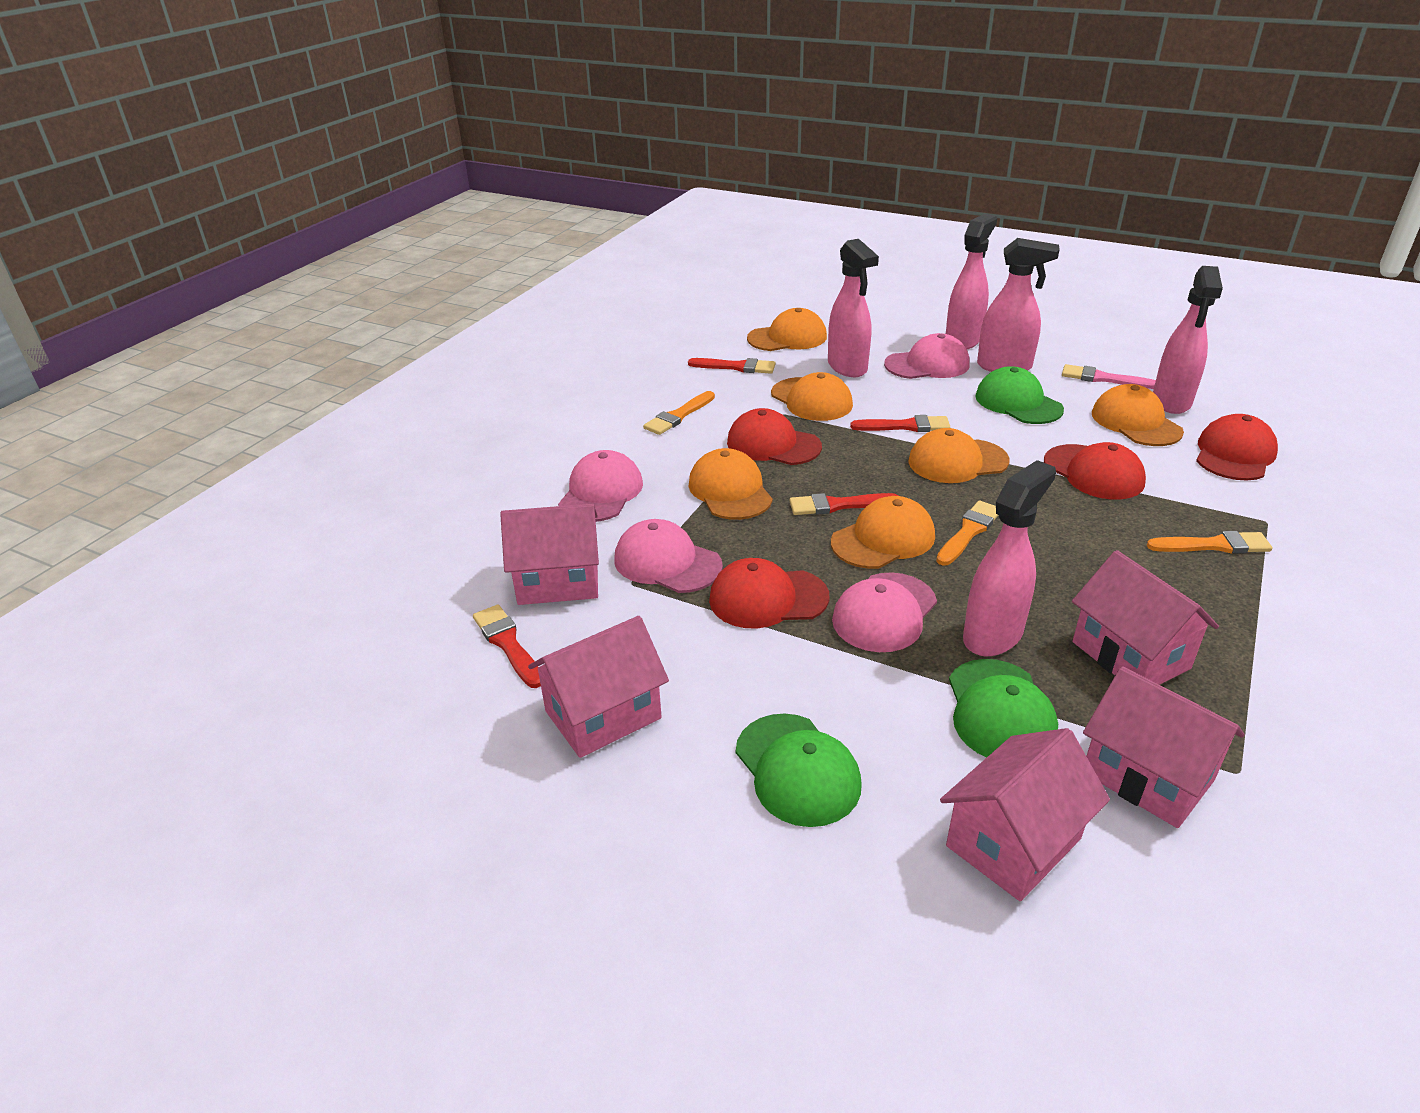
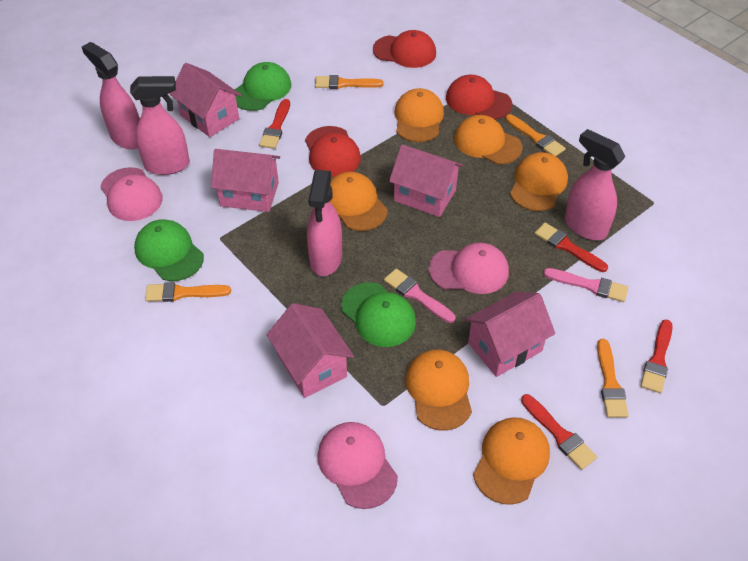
orange brush: 3 -> 4
pink brush: 1 -> 2
pink cap: 4 -> 3
pink spray bottle: 5 -> 4
red cap: 4 -> 3

